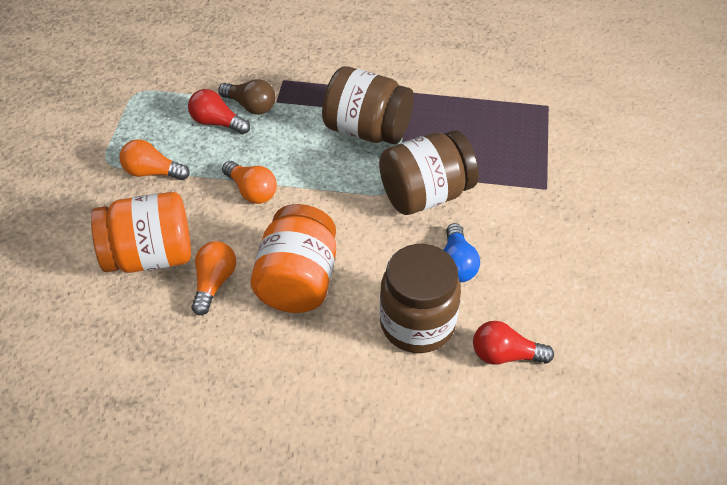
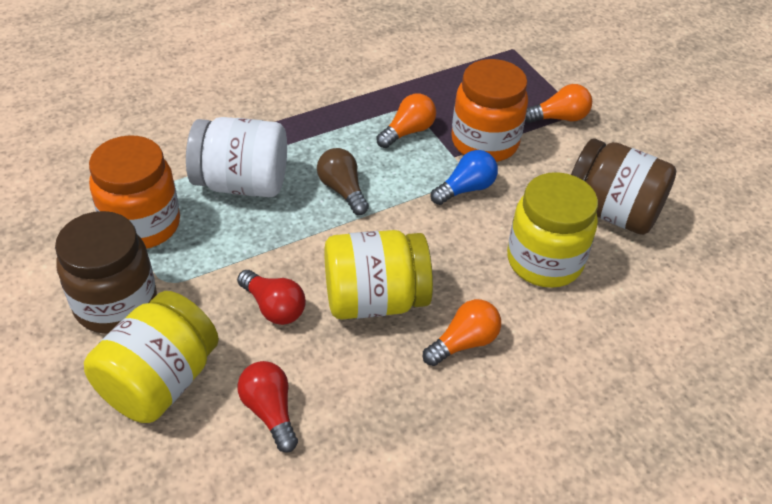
brown jar: 3 -> 2
white jar: 0 -> 1
yellow jar: 0 -> 3

